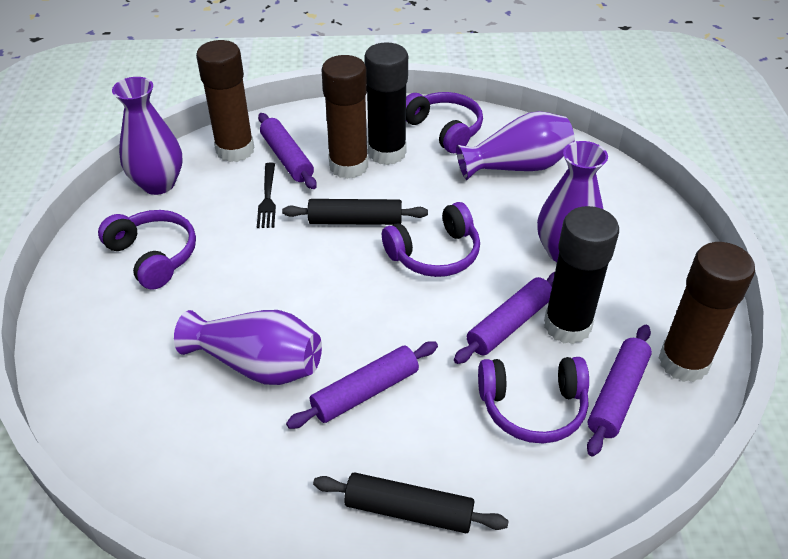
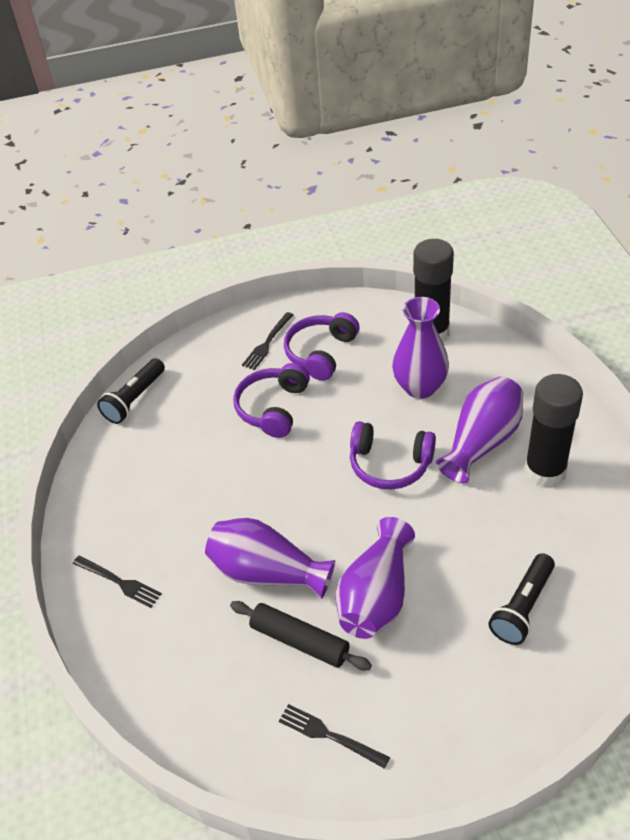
black flashlight: 0 -> 2
black fork: 1 -> 3
black rolling pin: 2 -> 1
brown glue stick: 3 -> 0
purple headphones: 4 -> 3
purple rolling pin: 4 -> 0

